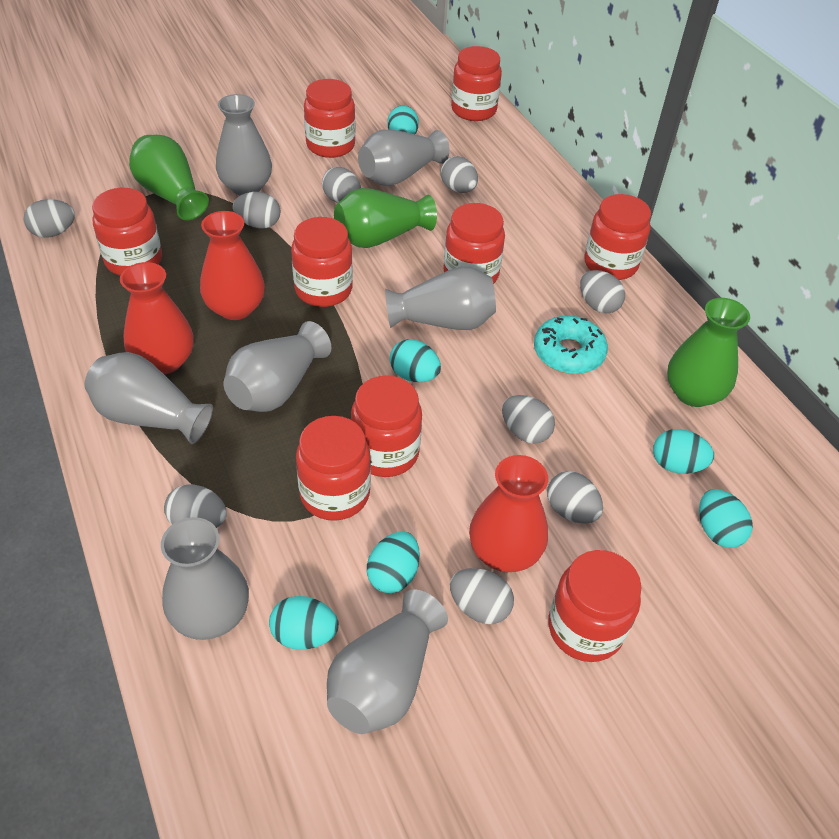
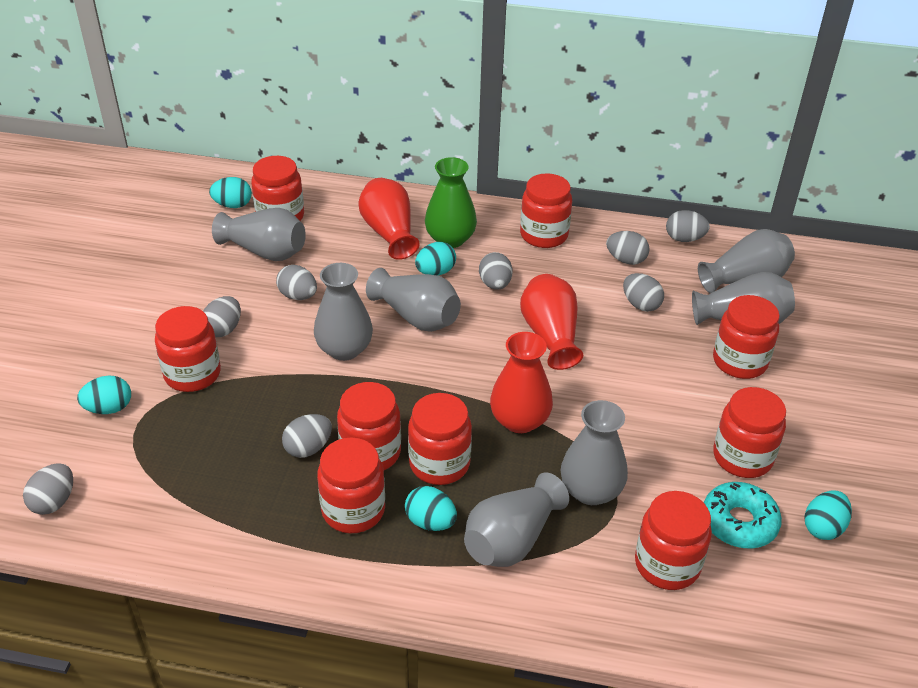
green vase: 3 -> 1
grey egg: 9 -> 8
turquoise egg: 6 -> 5

